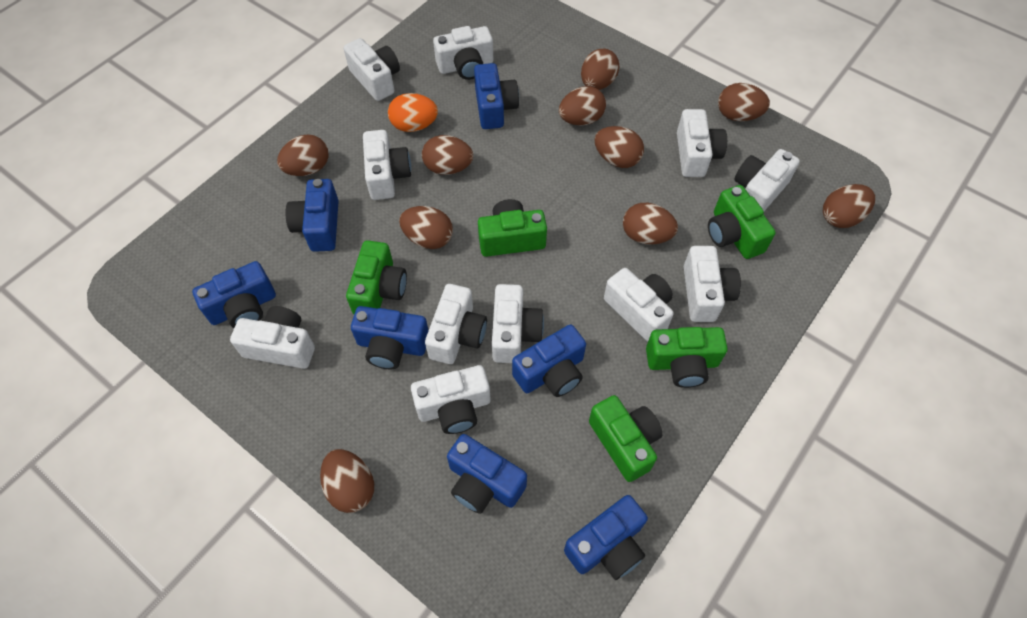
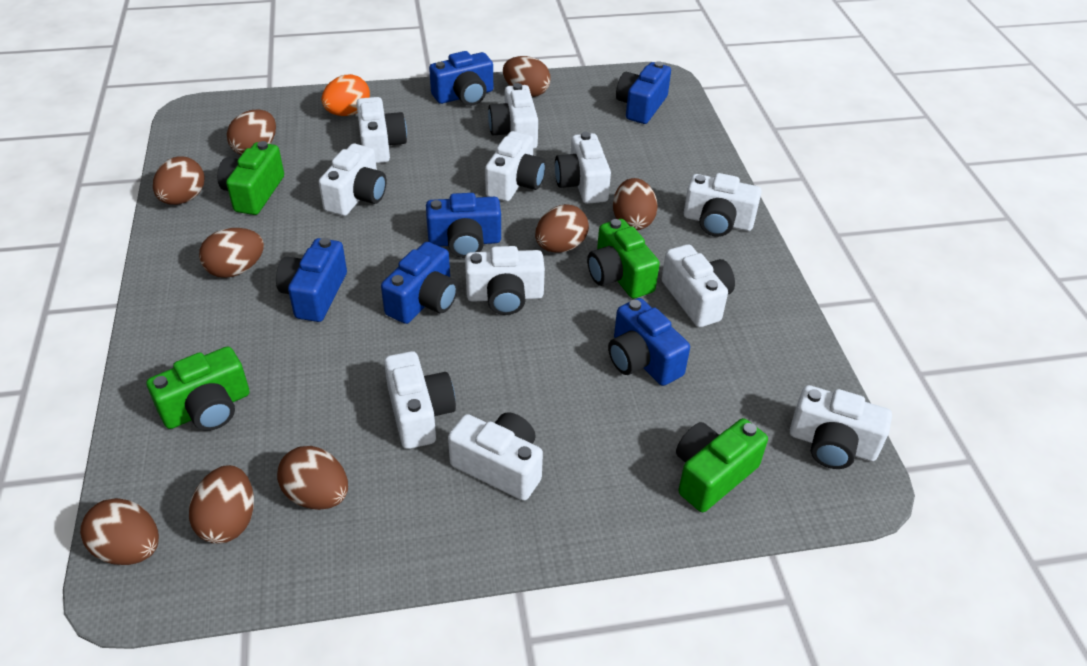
blue camera: 7 -> 6
brown egg: 10 -> 9
green camera: 5 -> 4

